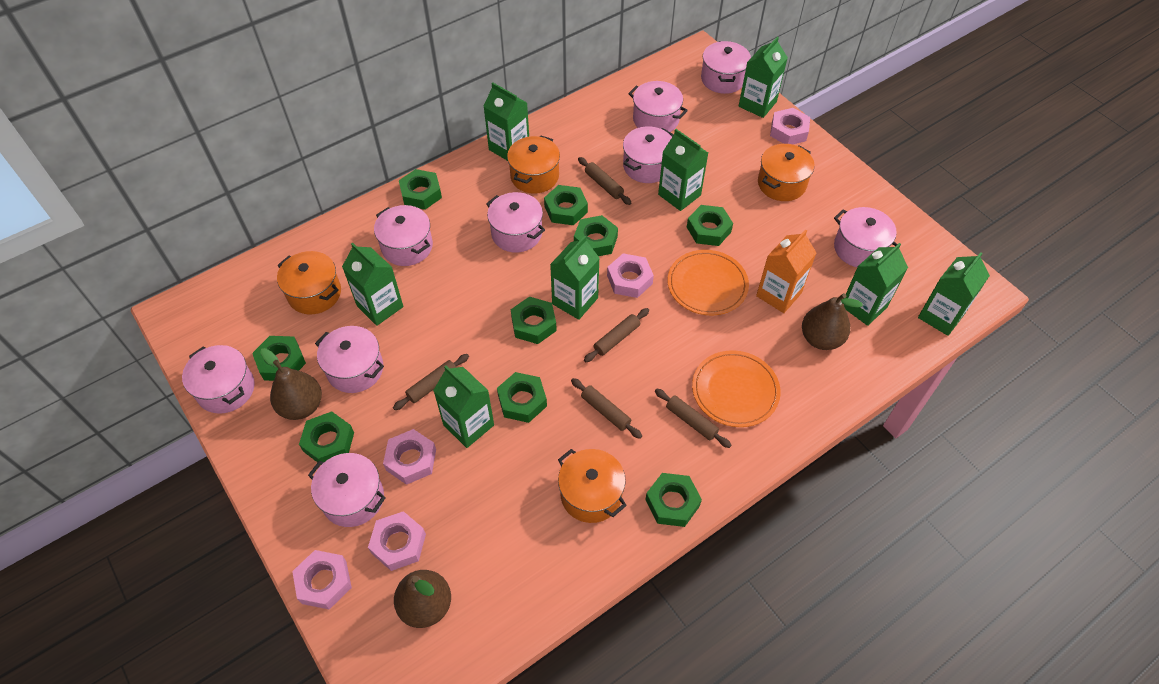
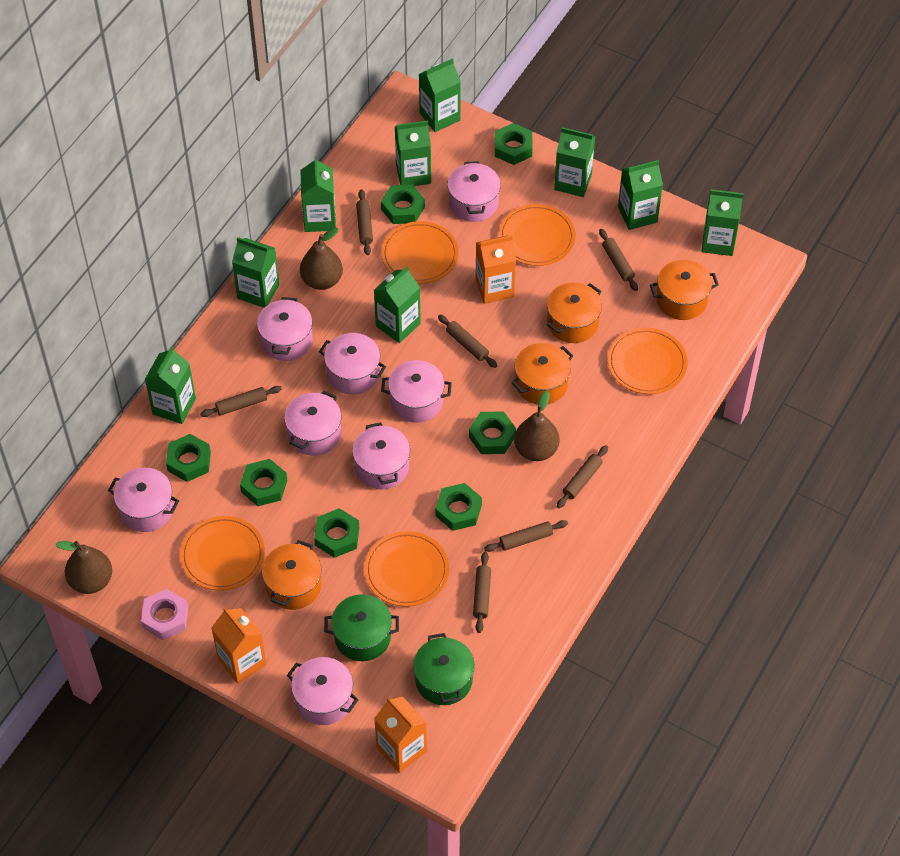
brown rolling pin: 5 -> 7
green carton: 8 -> 9
green nut: 9 -> 7
green pot: 0 -> 2
orange carton: 1 -> 3
orange plate: 2 -> 5
pink nut: 5 -> 1
pink pot: 9 -> 8

